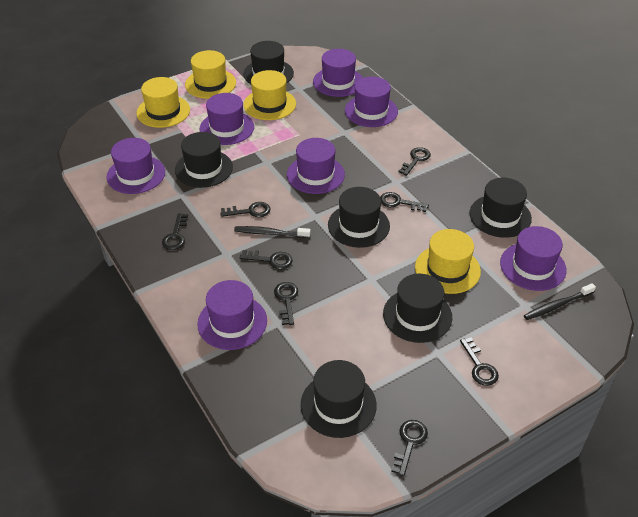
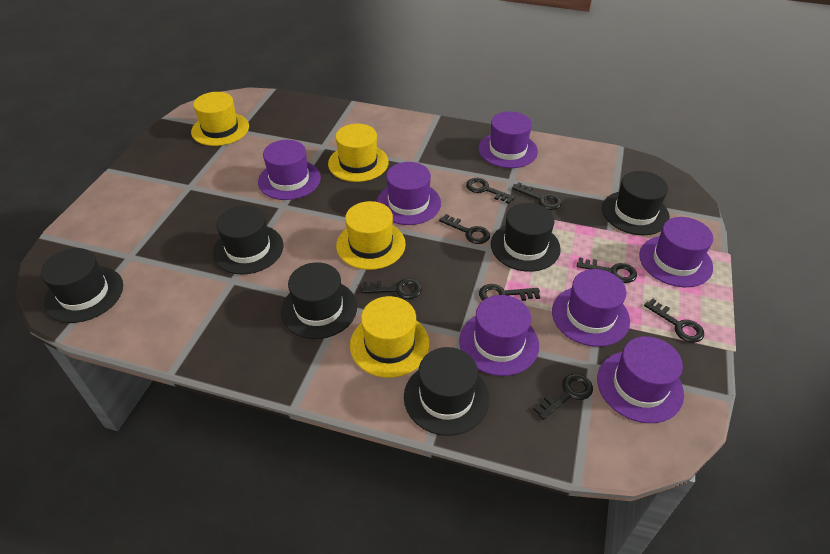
black toothbrush: 2 -> 0

